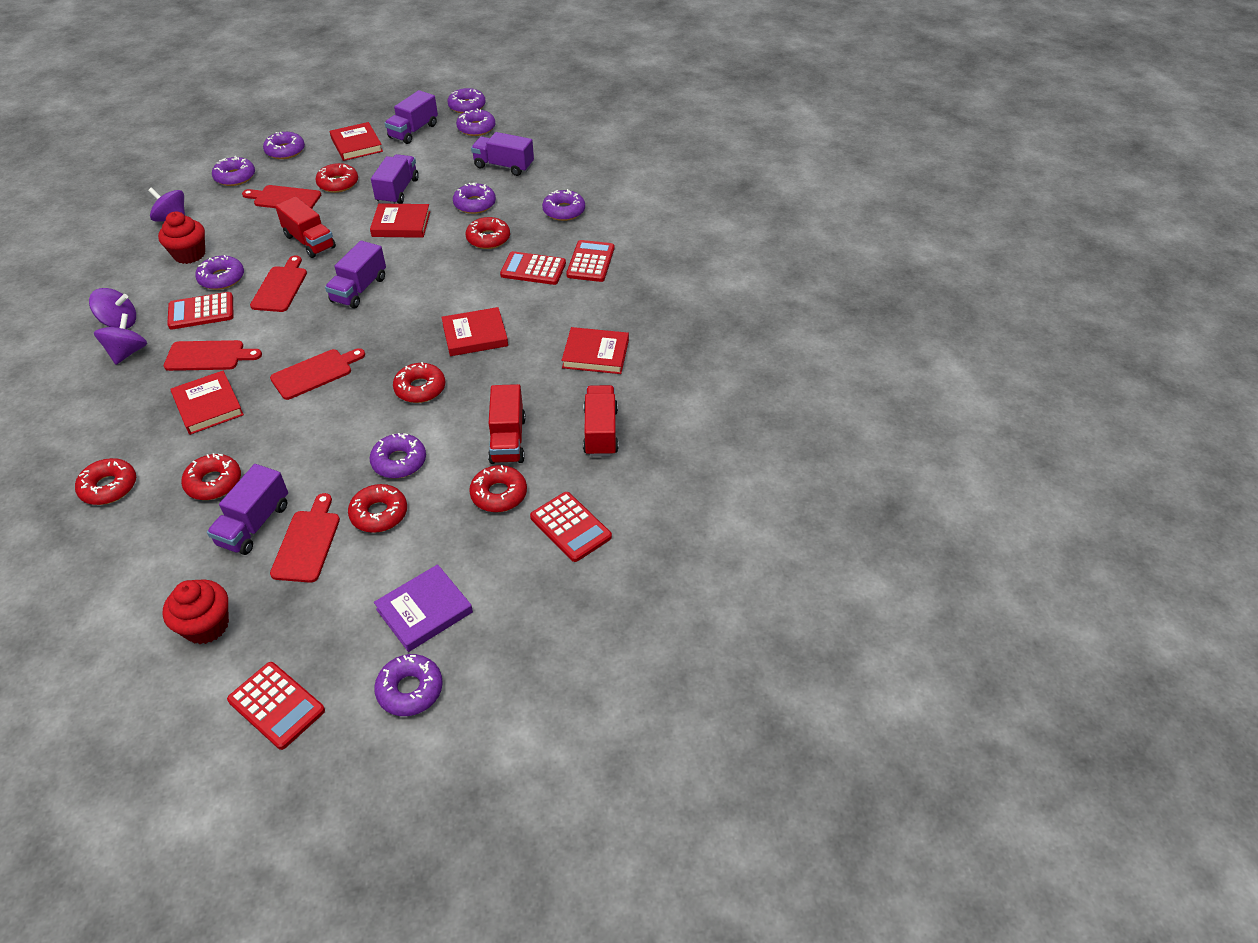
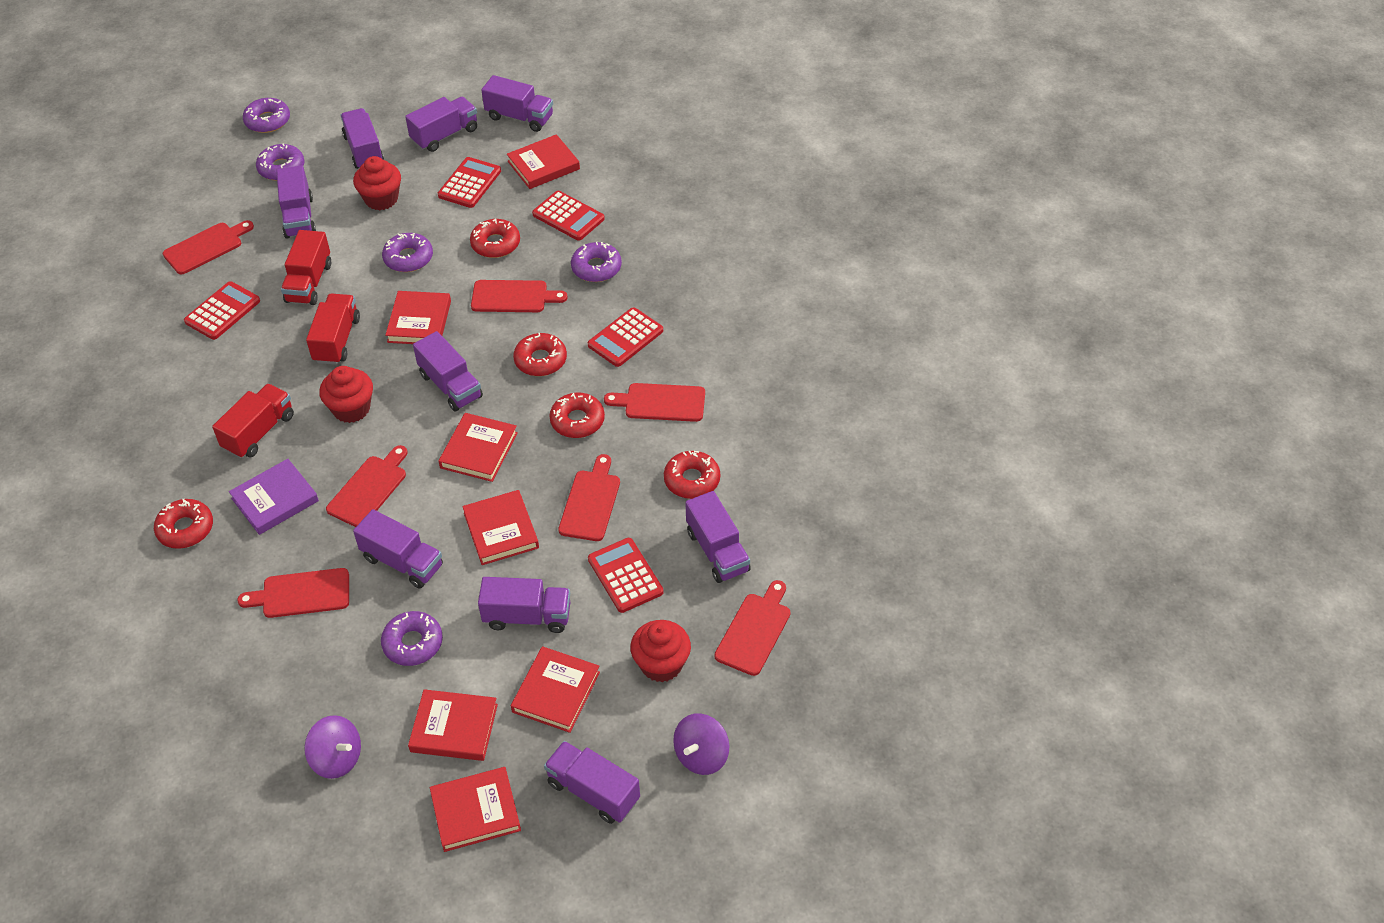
purple donut: 9 -> 5
purple spinning top: 3 -> 2
purple truck: 5 -> 9
red book: 5 -> 7
red cupcake: 2 -> 3
red cutting board: 5 -> 7
red donut: 7 -> 5

